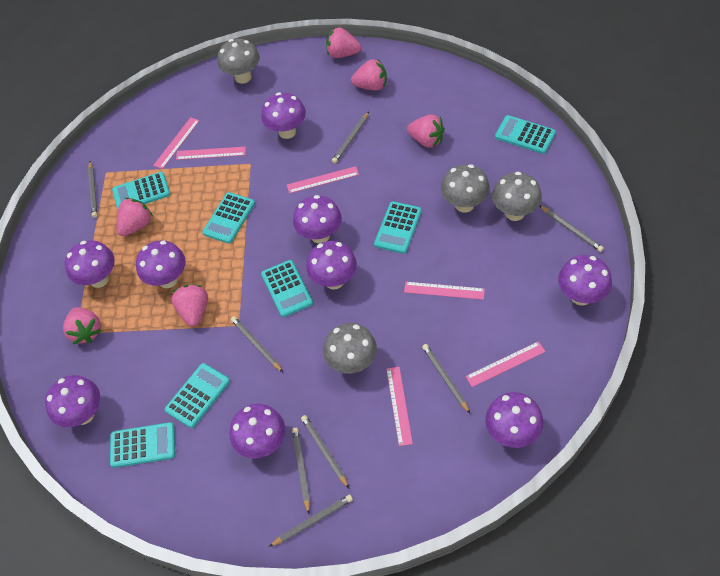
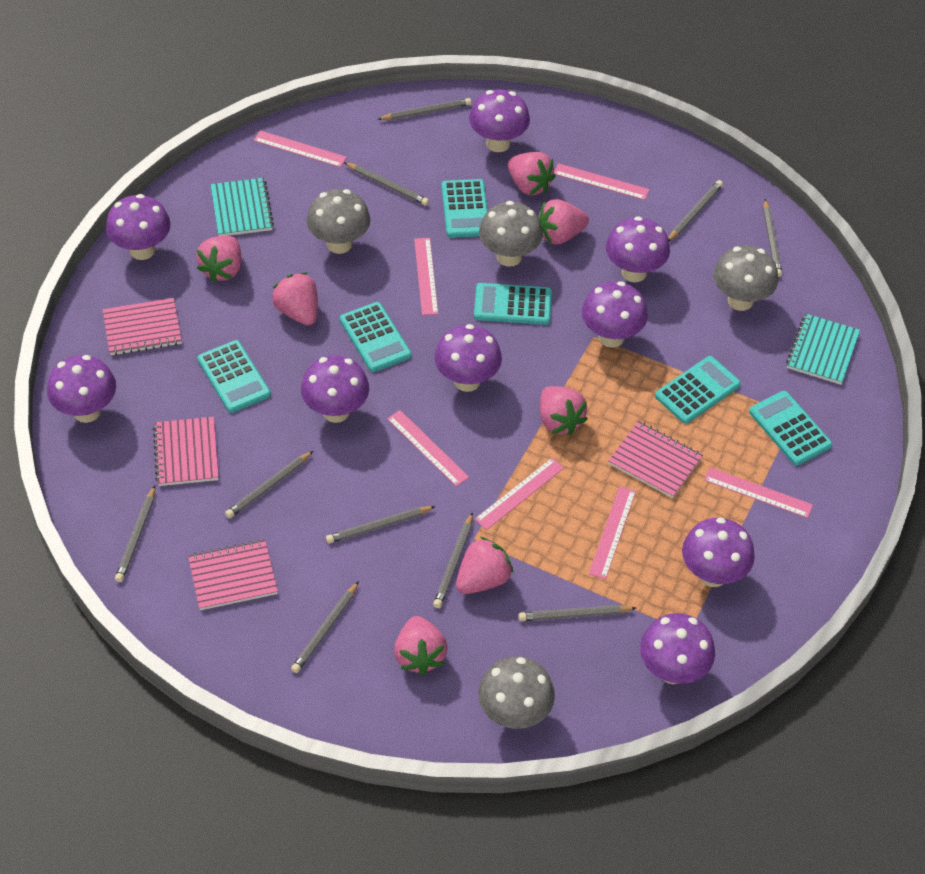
grey pencil: 8 -> 10
pink notebook: 0 -> 4
pink ruler: 6 -> 7
pink strawberry: 6 -> 7
turquoise calculator: 7 -> 6
turquoise notebook: 0 -> 2

